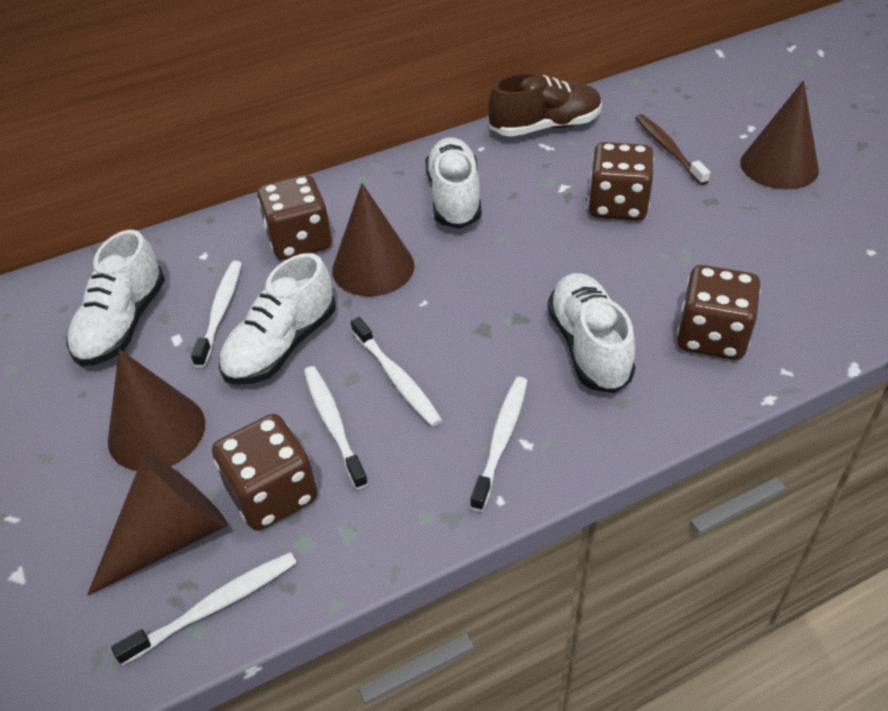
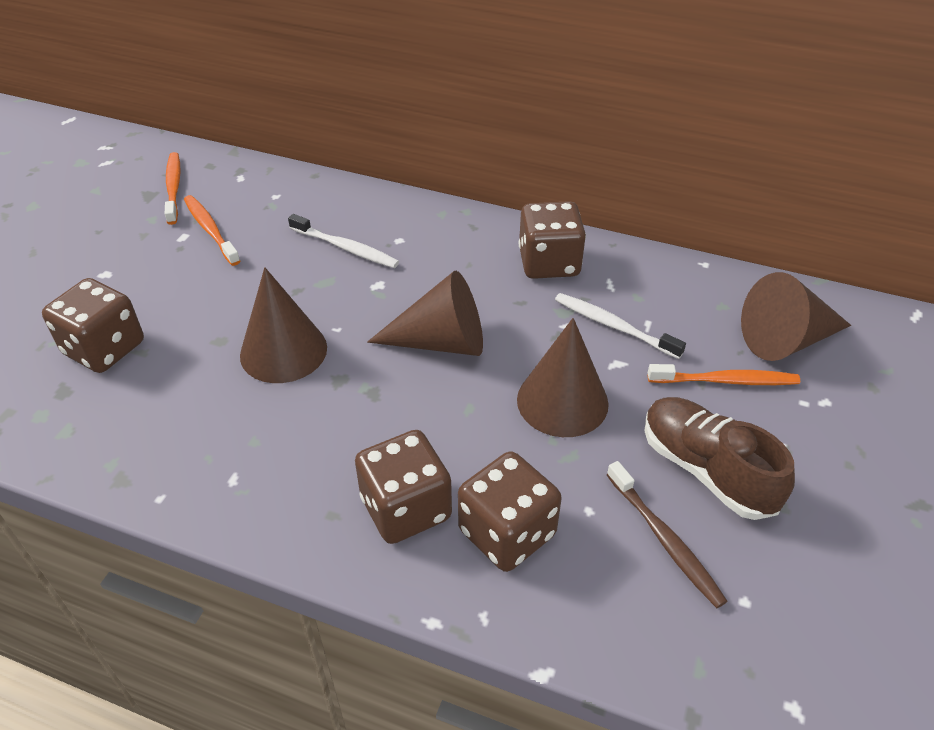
orange toothbrush: 0 -> 3
white shoe: 4 -> 0
white toothbrush: 5 -> 2

